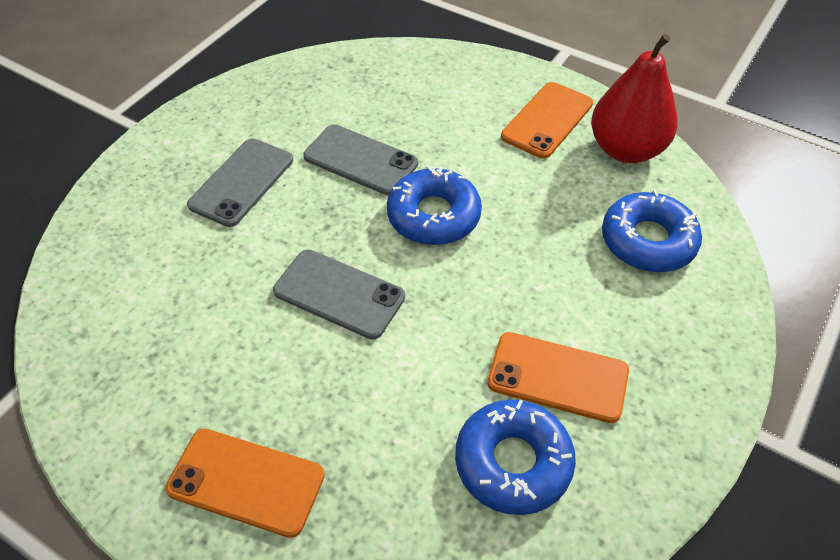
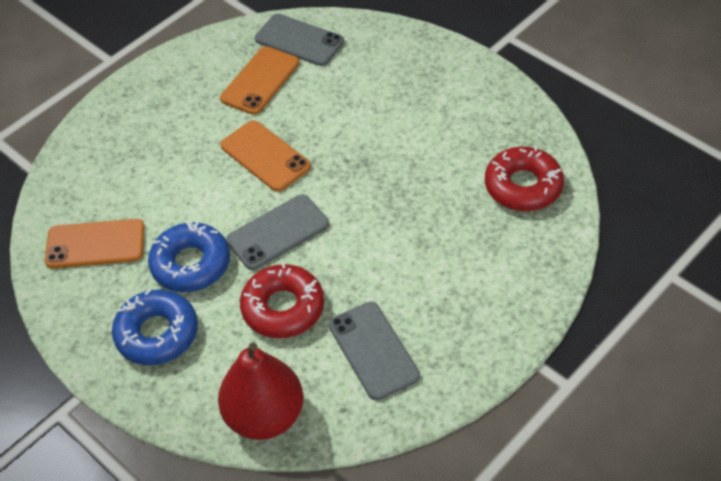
blue donut: 3 -> 2
red donut: 0 -> 2

